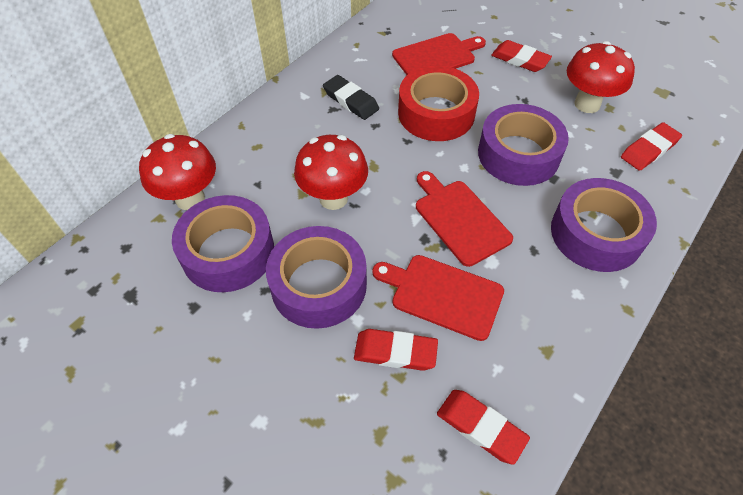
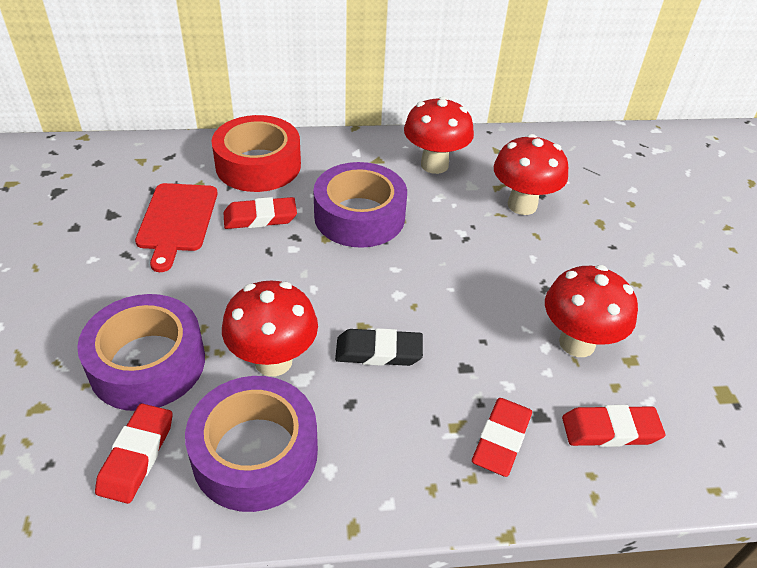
purple tape: 4 -> 3
red cutting board: 3 -> 1
red mushroom: 3 -> 4

